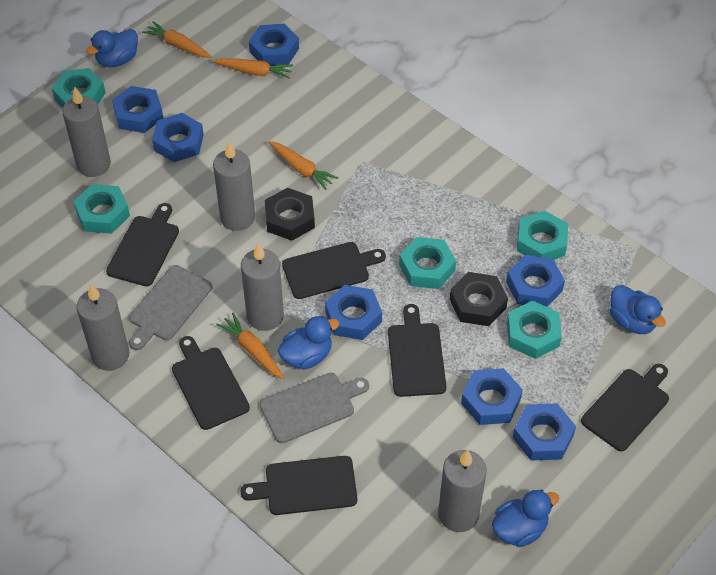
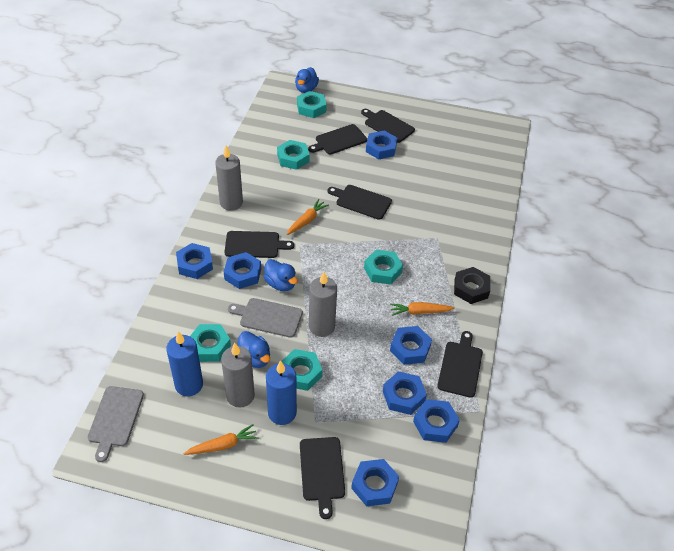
black nut: 2 -> 1
blue candle: 0 -> 2
blue duck: 4 -> 3
grey candle: 5 -> 3
orange carrot: 4 -> 3

